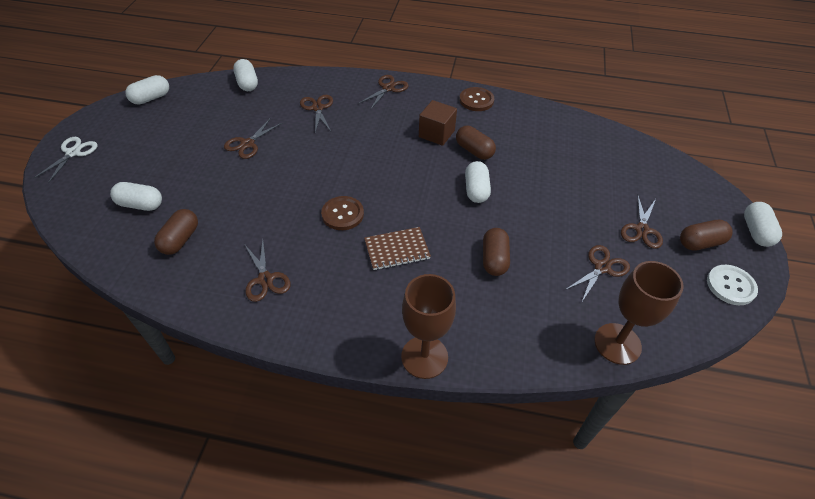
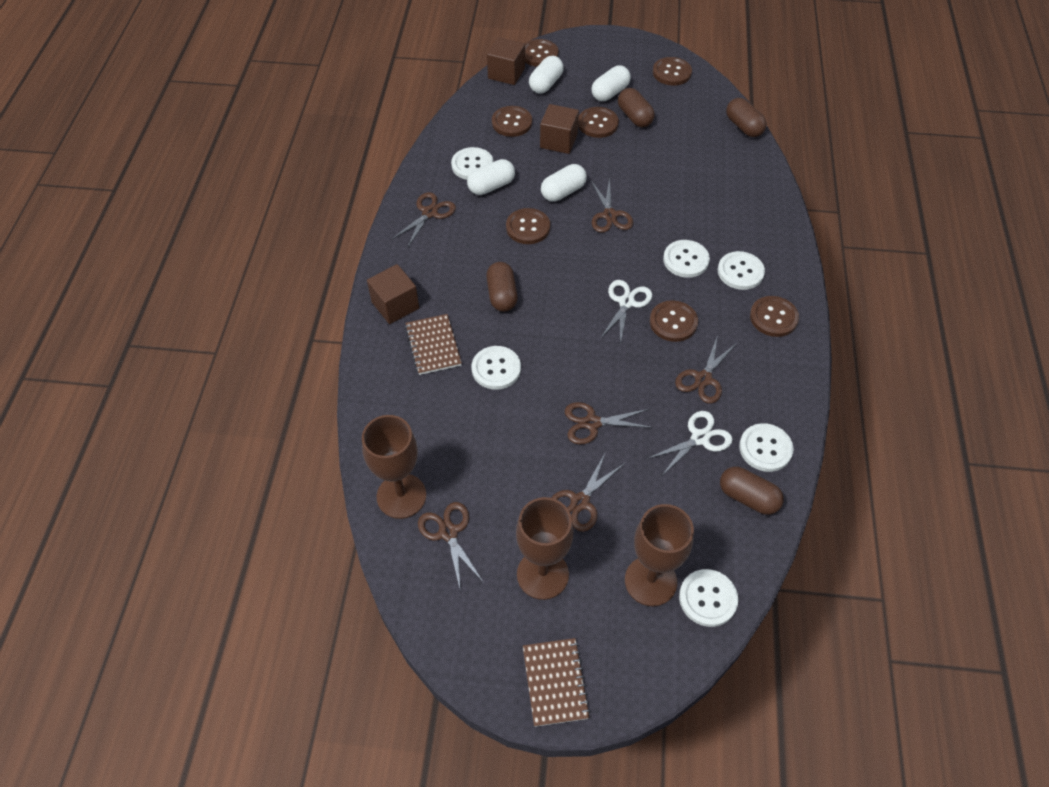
brown button: 2 -> 7
brown cube: 1 -> 3
brown goblet: 2 -> 3
brown notebook: 1 -> 2
white button: 1 -> 6
white capsule: 5 -> 4
white scissors: 1 -> 2

